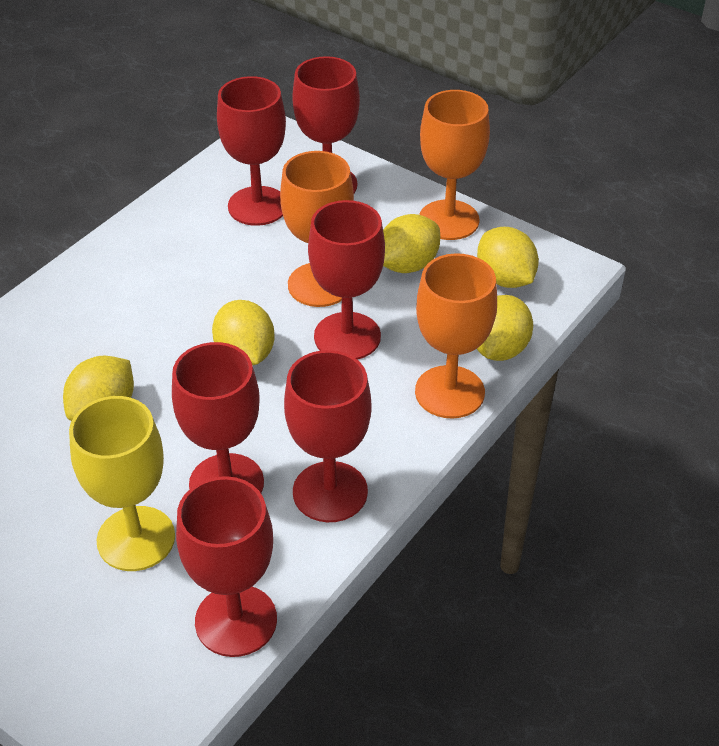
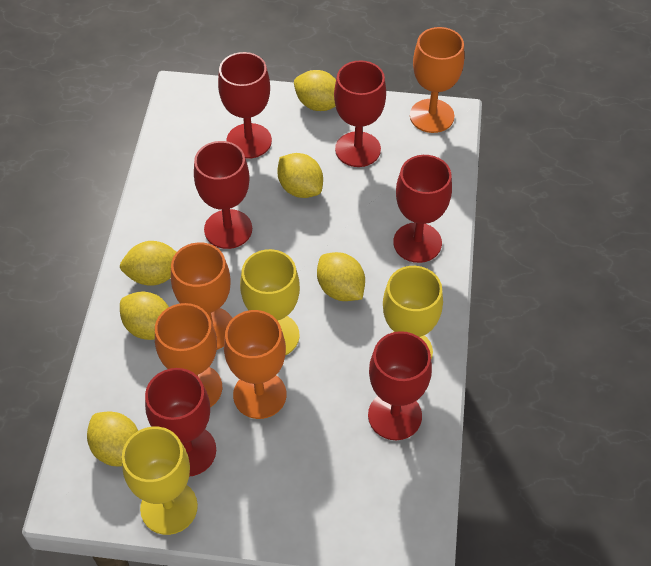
orange goblet: 3 -> 4
yellow goblet: 1 -> 3
yellow lemon: 5 -> 6

